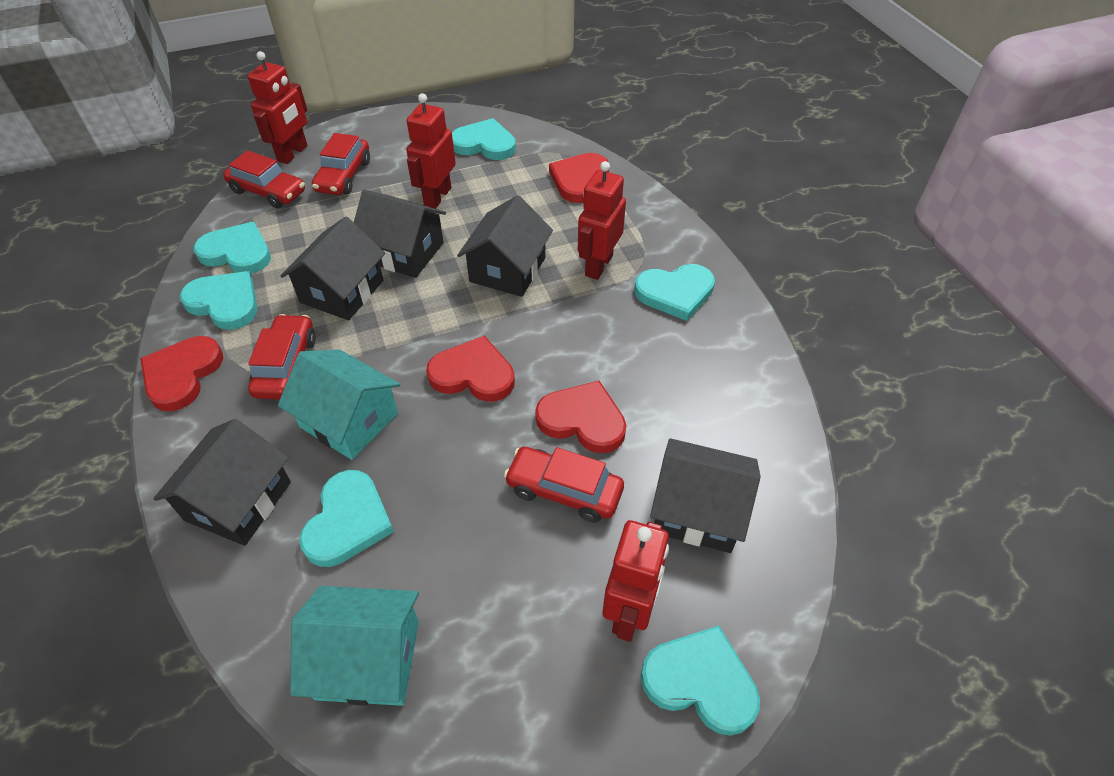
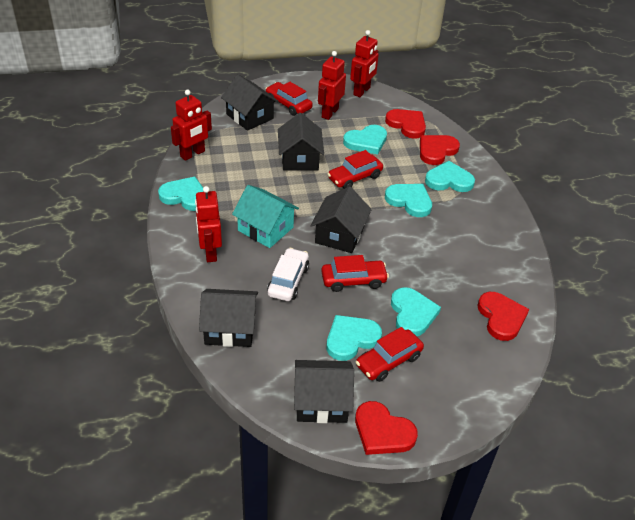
turquoise house: 2 -> 1
white car: 0 -> 1

